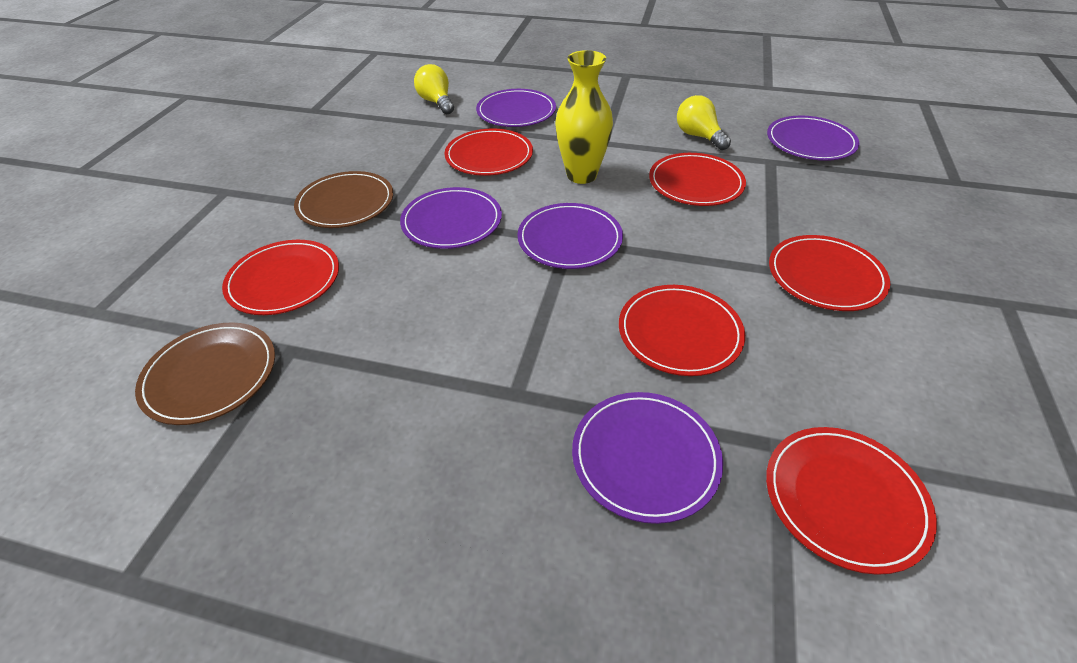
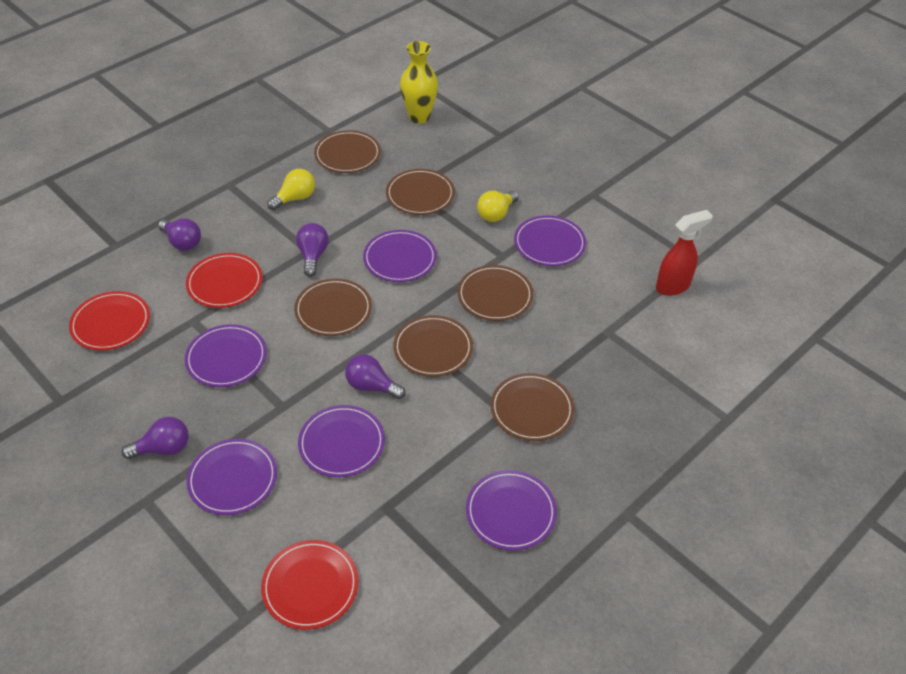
brown plate: 2 -> 6
purple light bulb: 0 -> 4
purple plate: 5 -> 6
red plate: 6 -> 3
red spray bottle: 0 -> 1

